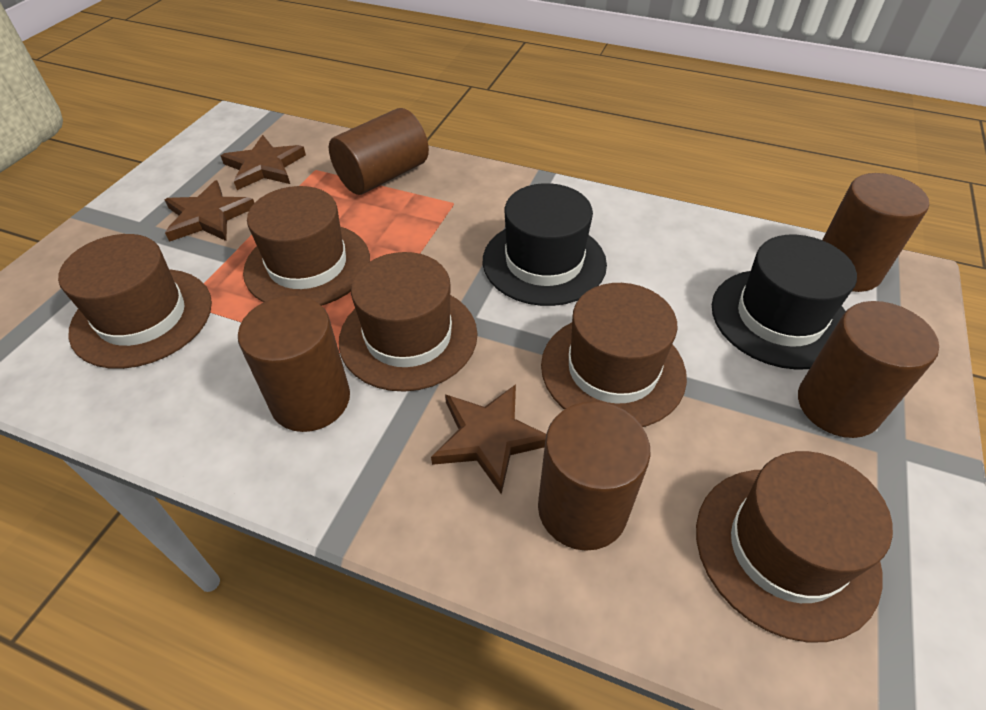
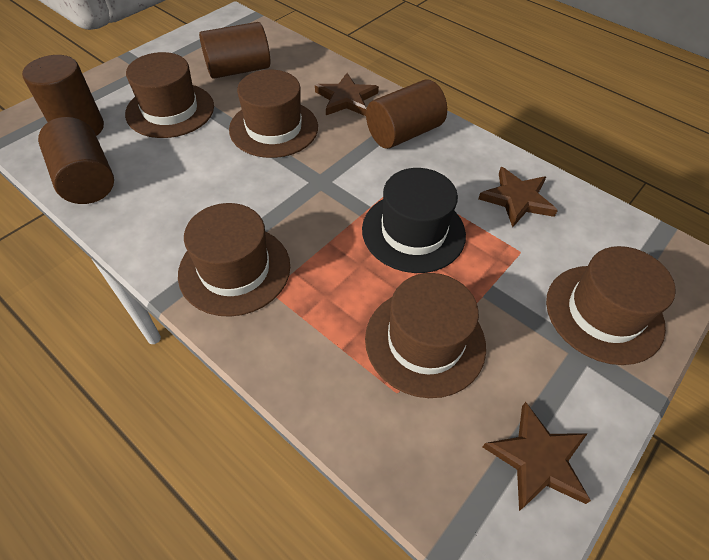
black hat: 2 -> 1
brown cylinder: 5 -> 4

